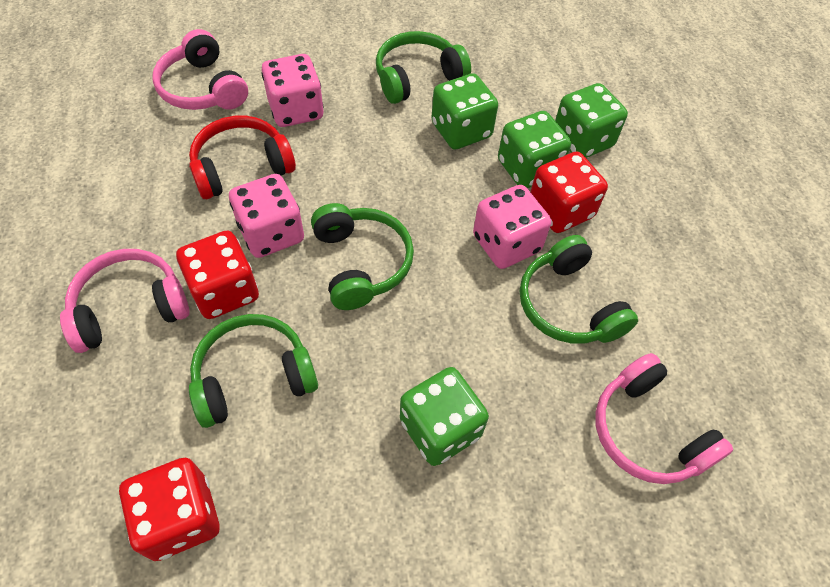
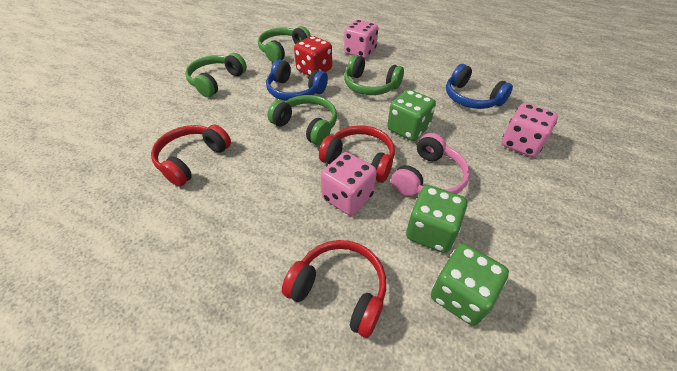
blue headphones: 0 -> 2
green dice: 4 -> 3
pink headphones: 3 -> 1
red dice: 3 -> 1
red headphones: 1 -> 3

